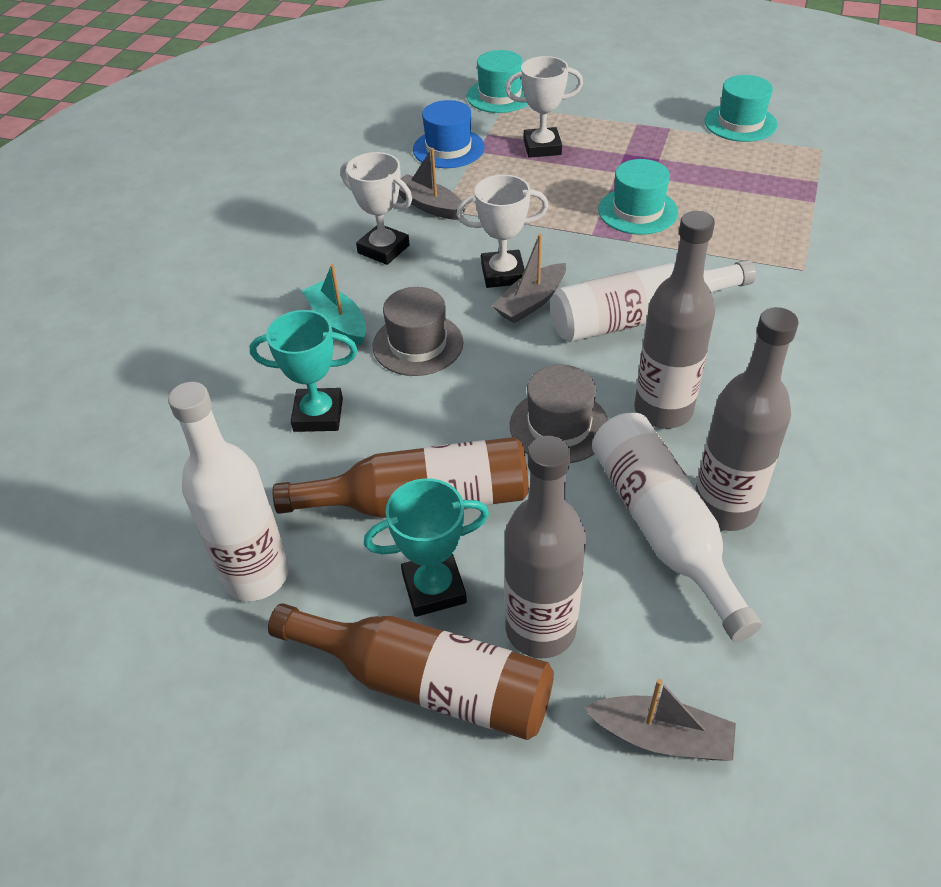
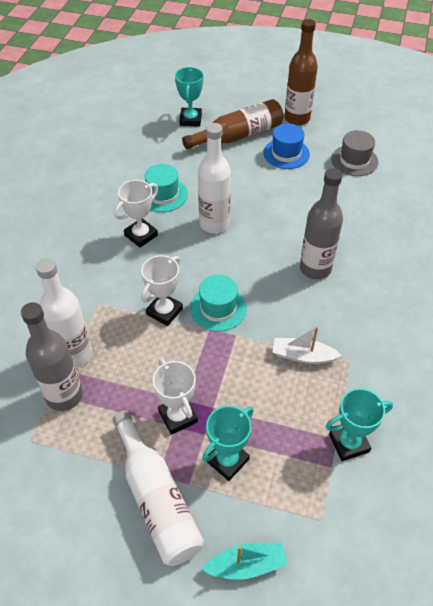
grey boat: 3 -> 0
grey bottle: 3 -> 2
grey hat: 2 -> 1
turquoise hat: 3 -> 2
turquoise trophy: 2 -> 3
white boat: 0 -> 1

